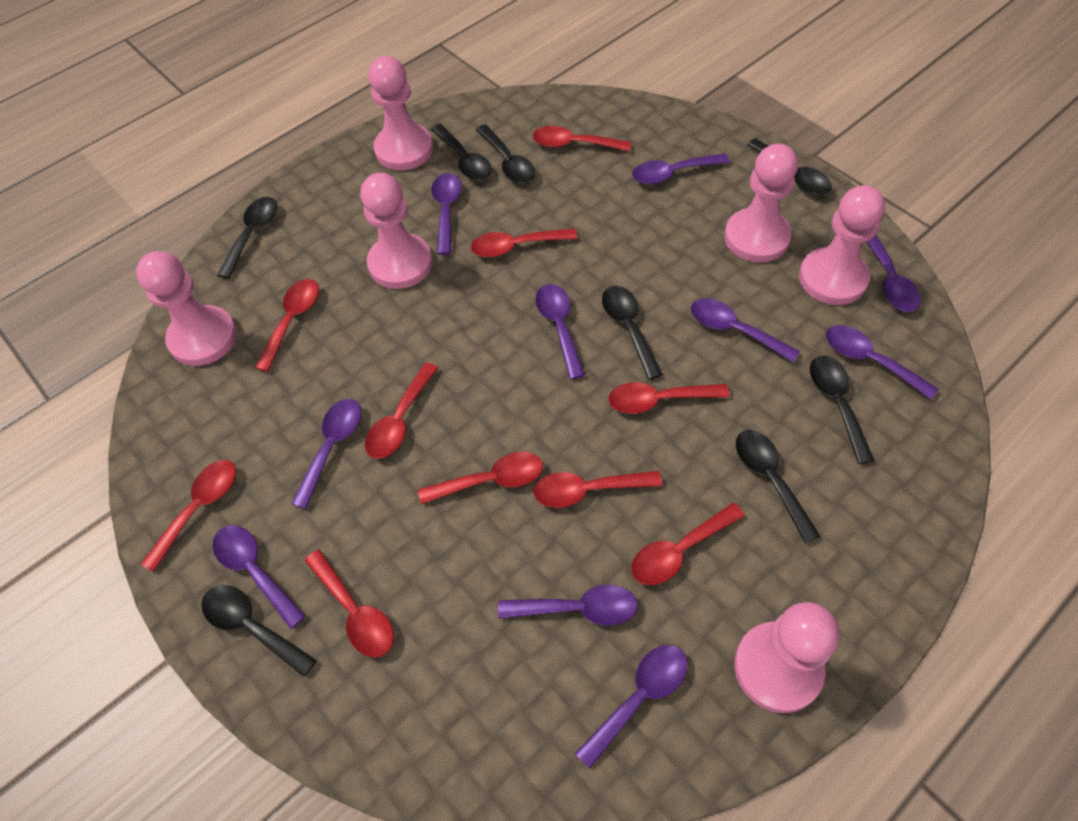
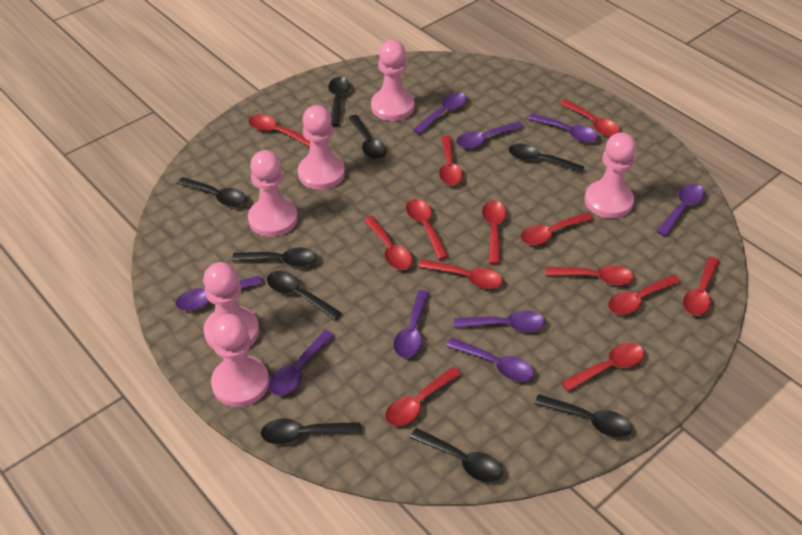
black spoon: 8 -> 9
purple spoon: 10 -> 9
red spoon: 10 -> 13

